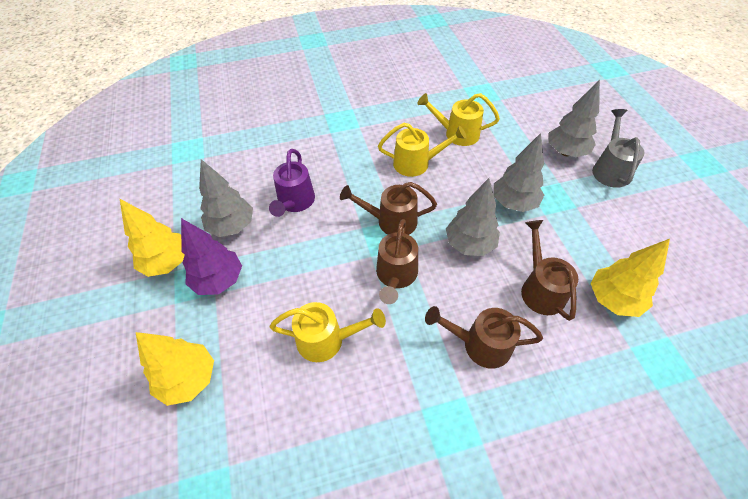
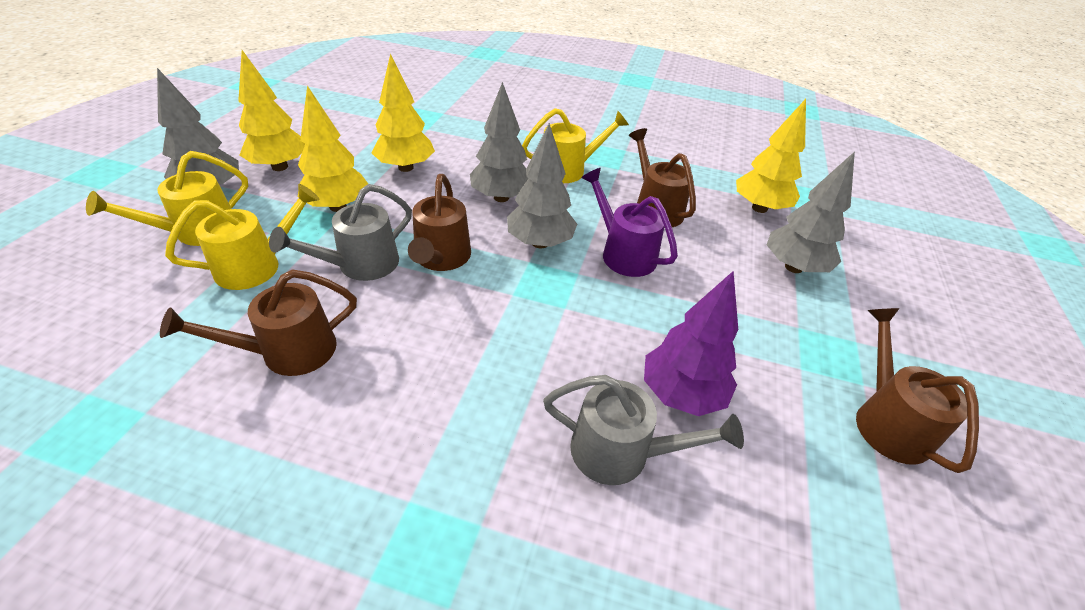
grey watering can: 1 -> 2
yellow tree: 3 -> 4

